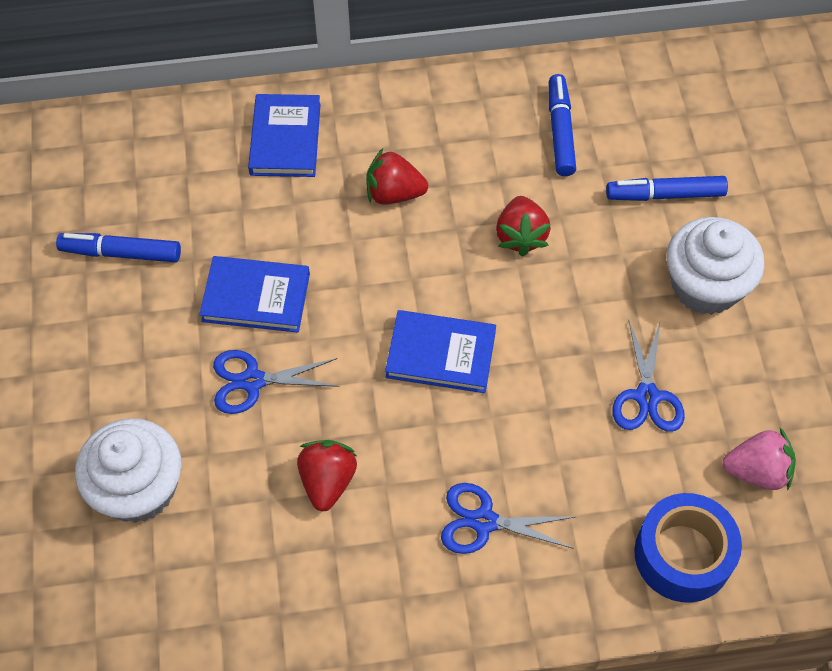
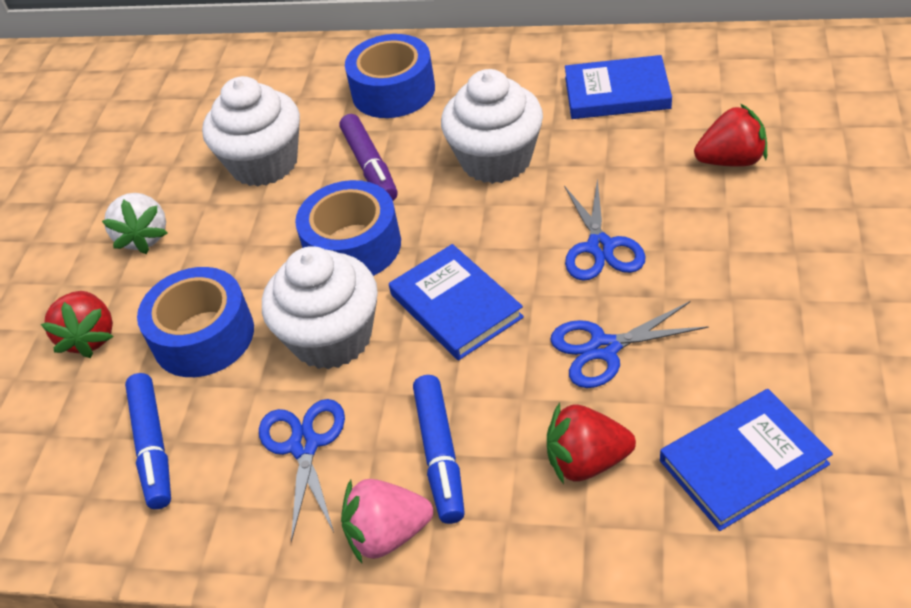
blue marker: 3 -> 2
blue tape: 1 -> 3
purple marker: 0 -> 1
white cupcake: 2 -> 3
white strawberry: 0 -> 1

